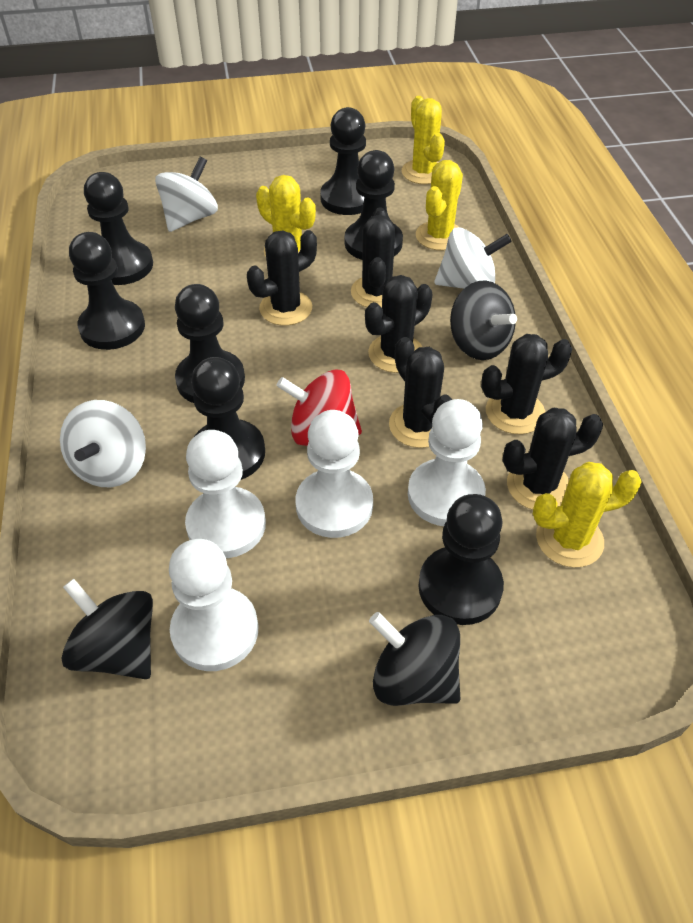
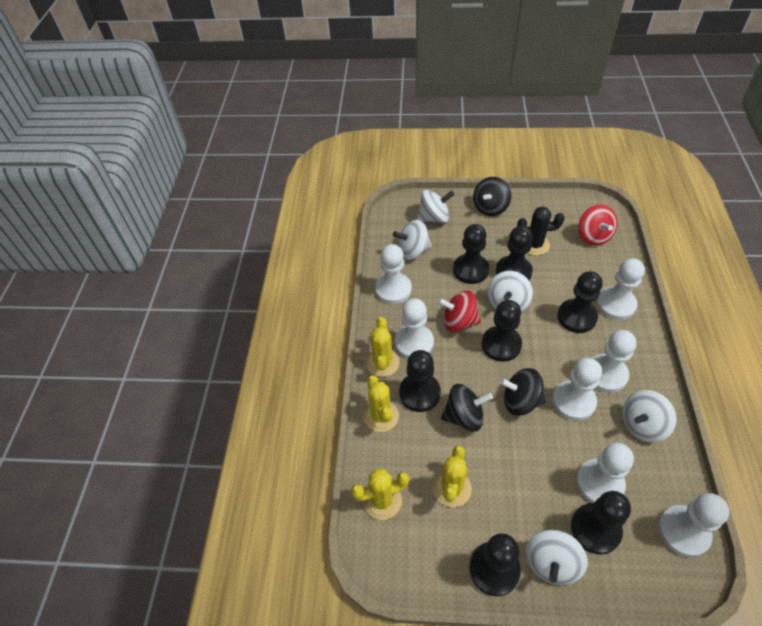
black cactus: 6 -> 1
red spinning top: 1 -> 2
white pawn: 4 -> 7
white spinning top: 3 -> 5

